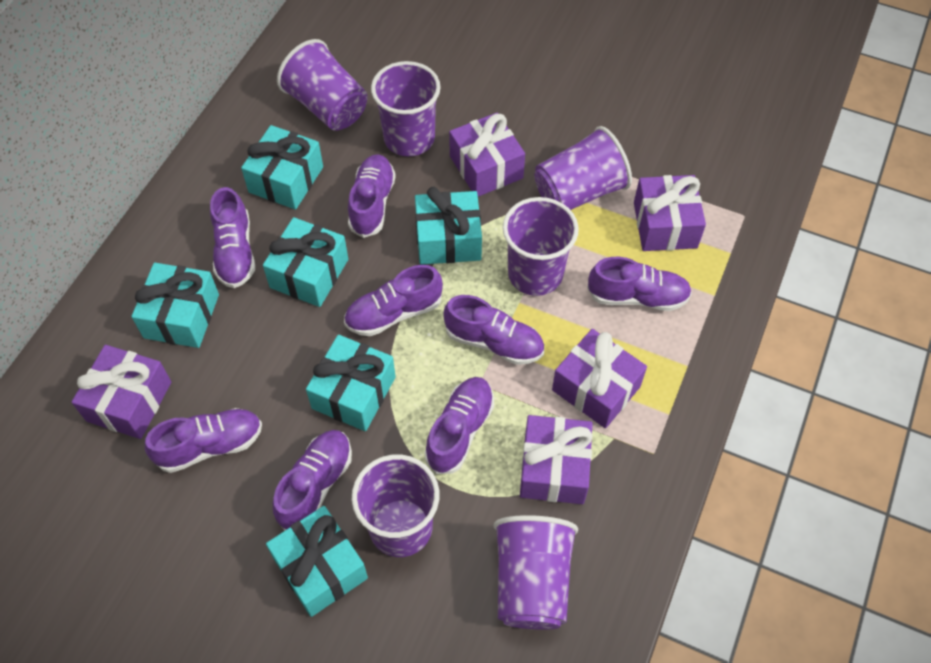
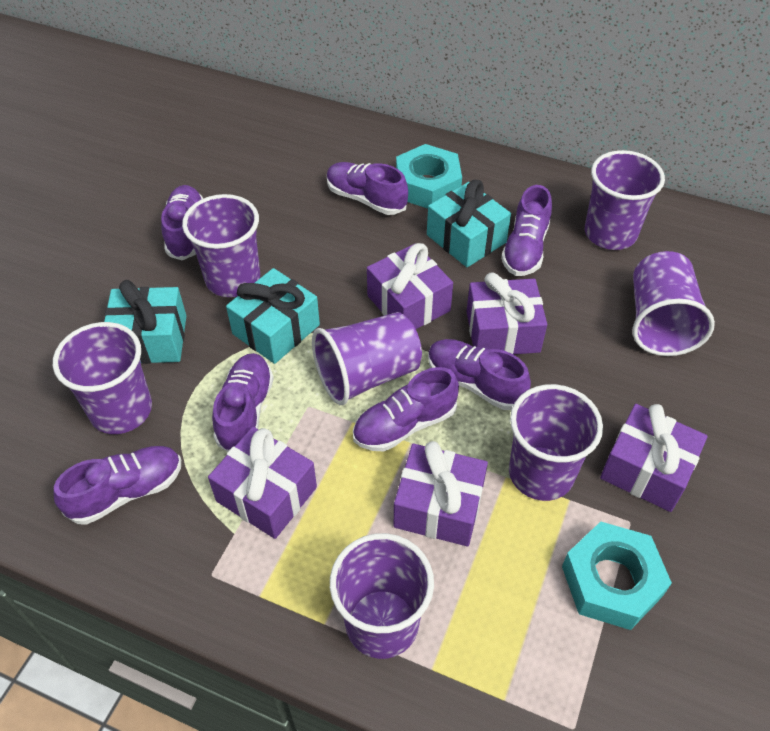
purple cup: 6 -> 7
purple shoe: 8 -> 7
turquoise gift: 6 -> 3
turquoise nut: 0 -> 2

